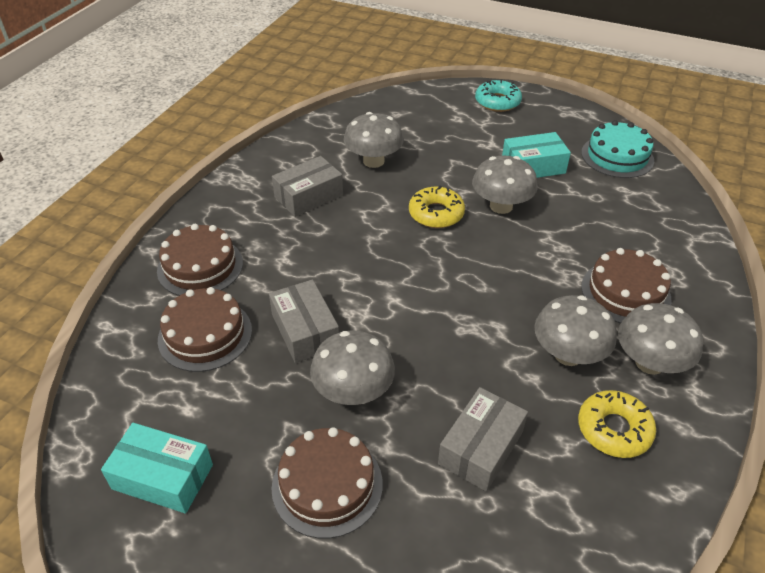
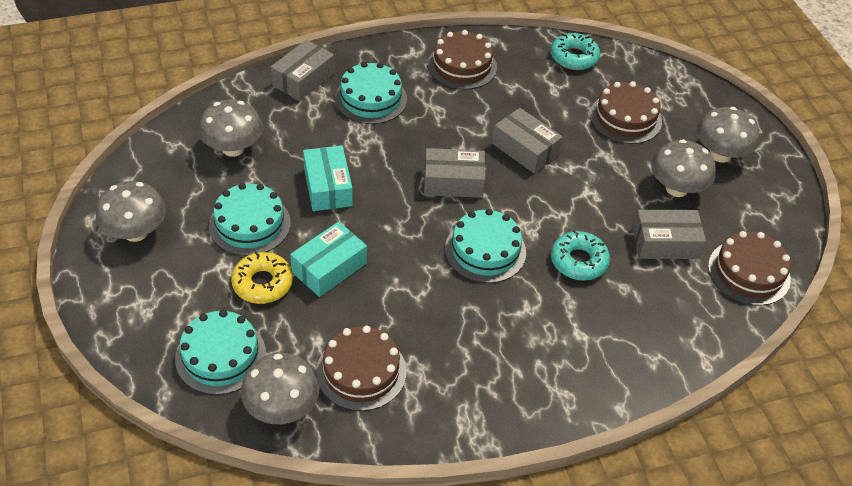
grey box: 3 -> 4
turquoise cake: 1 -> 4
turquoise donut: 1 -> 2
yellow donut: 2 -> 1

